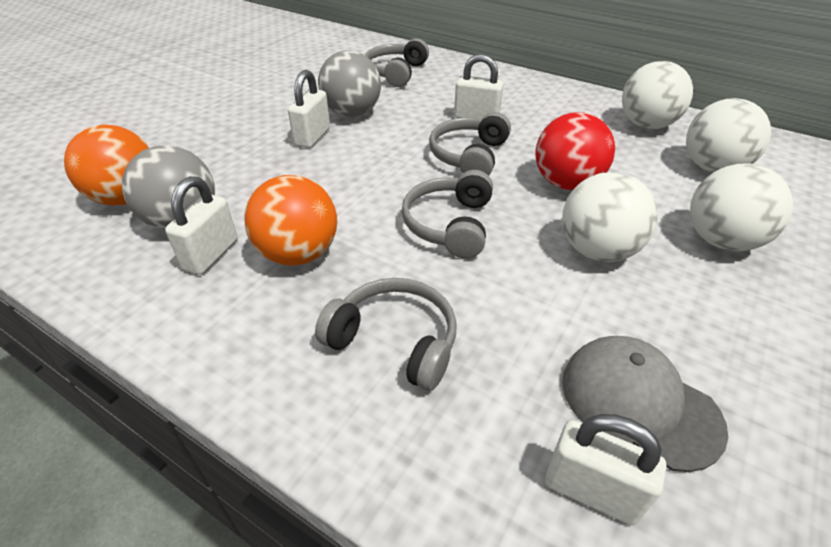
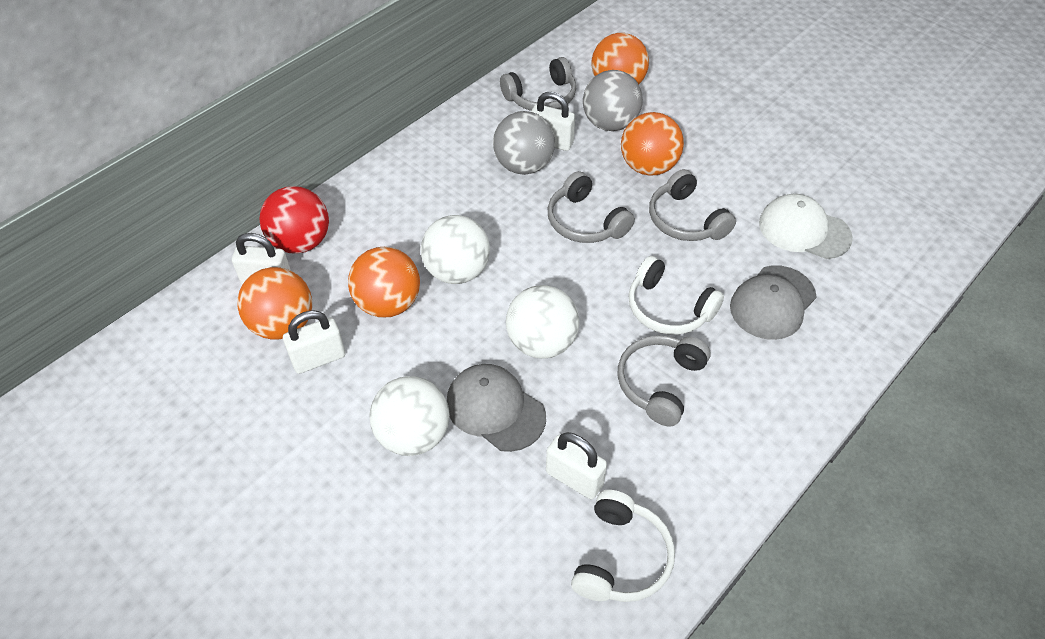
grey cap: 1 -> 2
orange ball: 2 -> 4
white ball: 4 -> 3
white cap: 0 -> 1
white headphones: 0 -> 2

